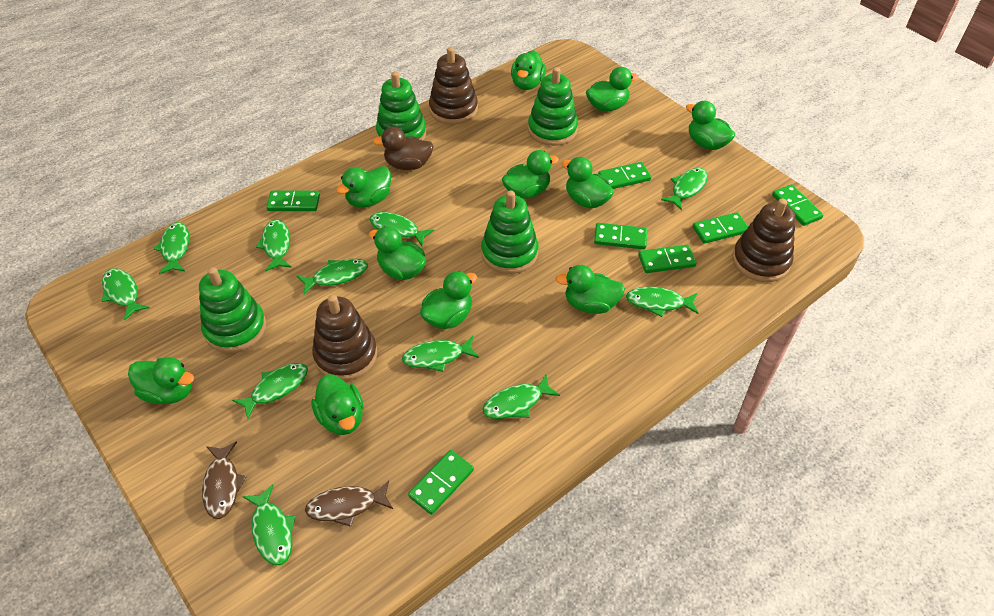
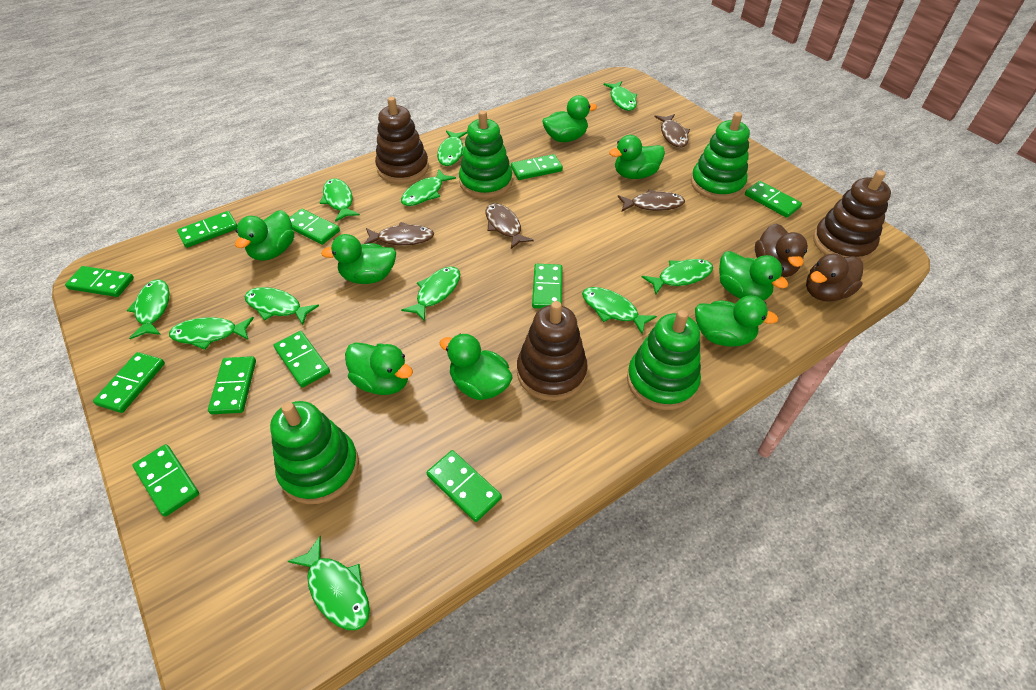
brown duck: 1 -> 2
brown fish: 2 -> 4
green domino: 7 -> 11
green duck: 11 -> 8

